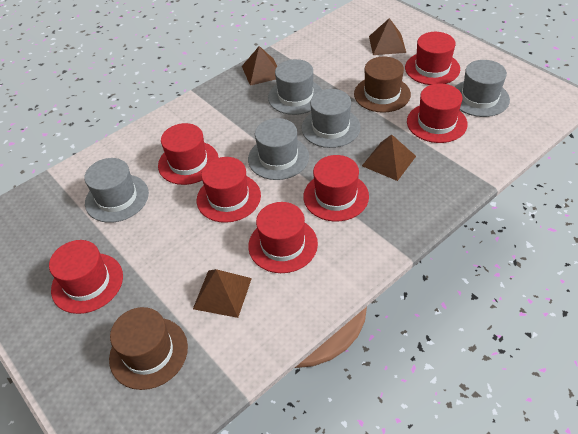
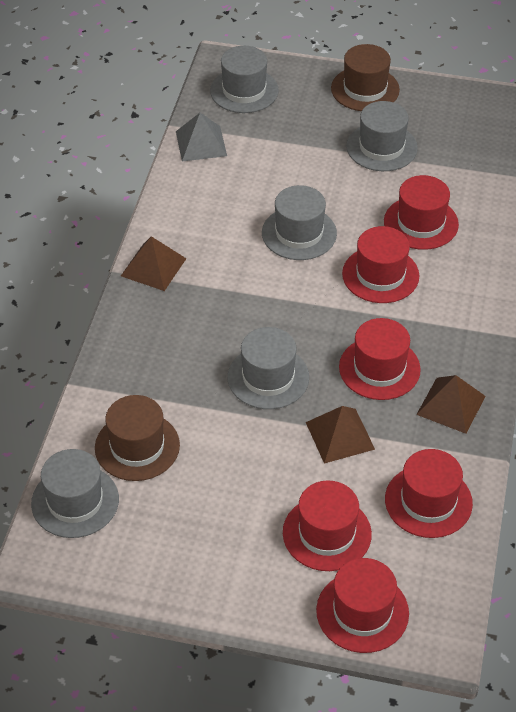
brown pyramid: 4 -> 3
grey pyramid: 0 -> 1
red hat: 7 -> 6

